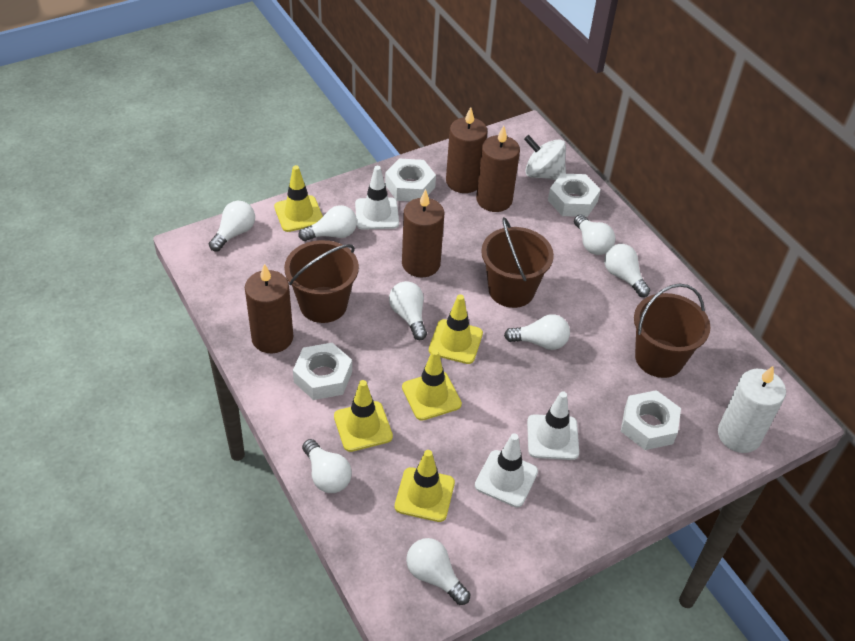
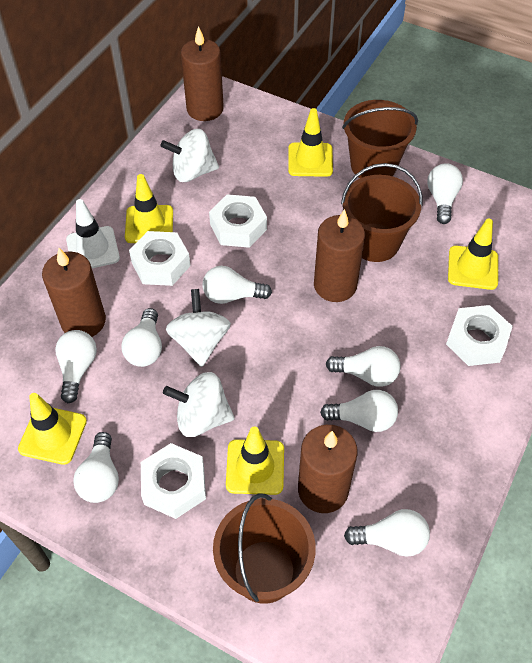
white candle: 1 -> 0
white spinning top: 1 -> 3
white traffic cone: 3 -> 1

